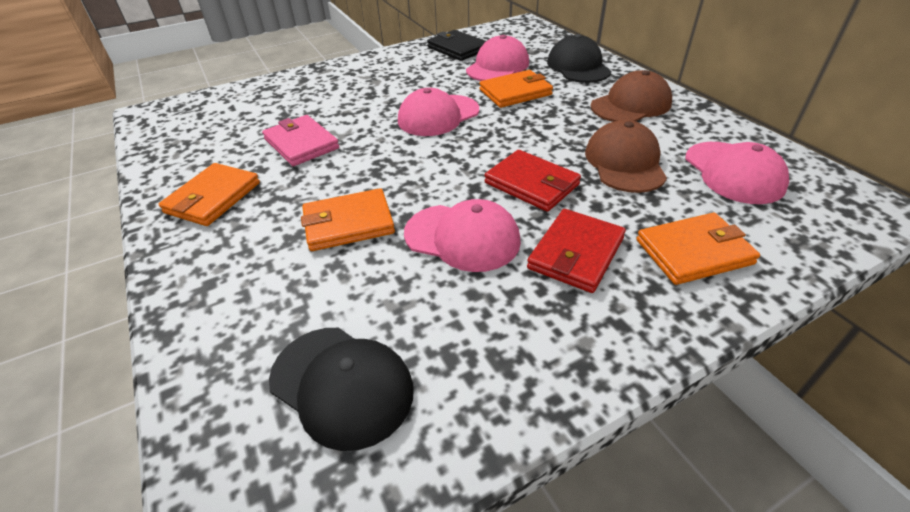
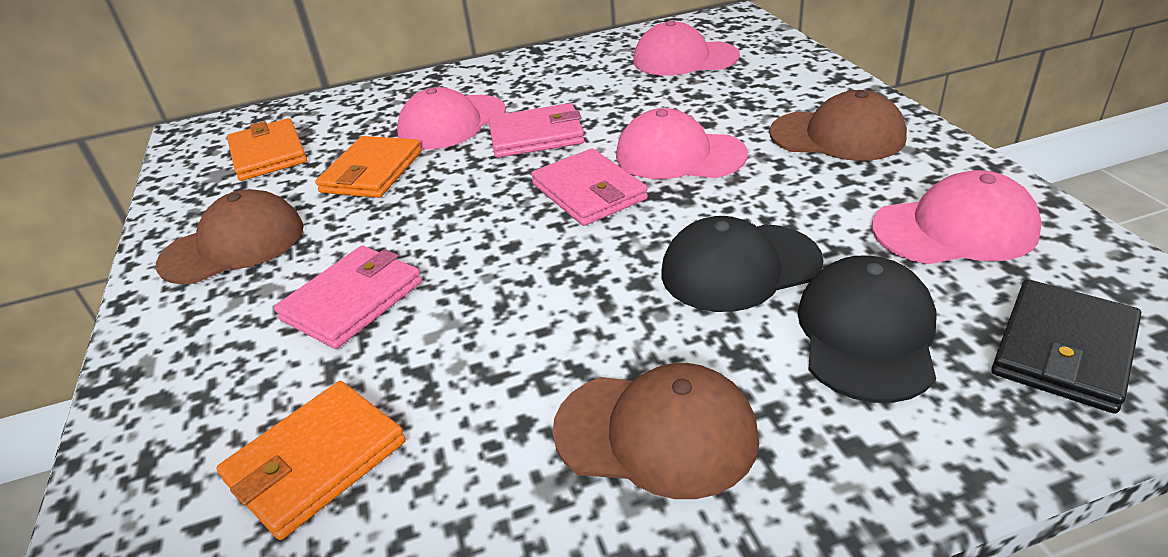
brown cap: 2 -> 3
orange wallet: 4 -> 3
pink wallet: 1 -> 3
red wallet: 2 -> 0

